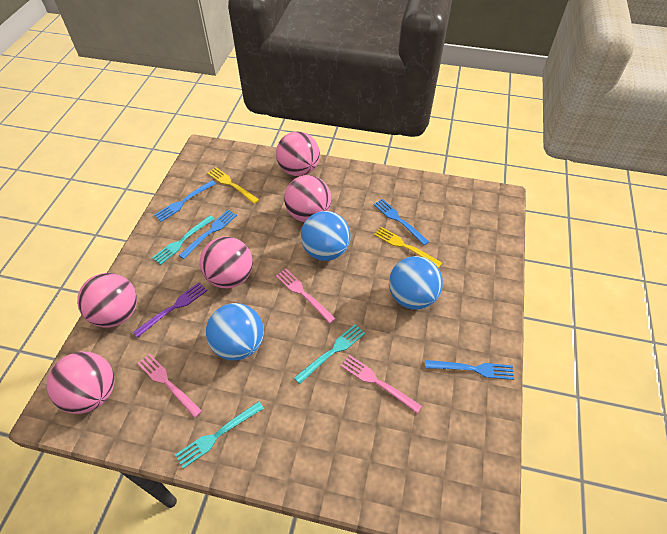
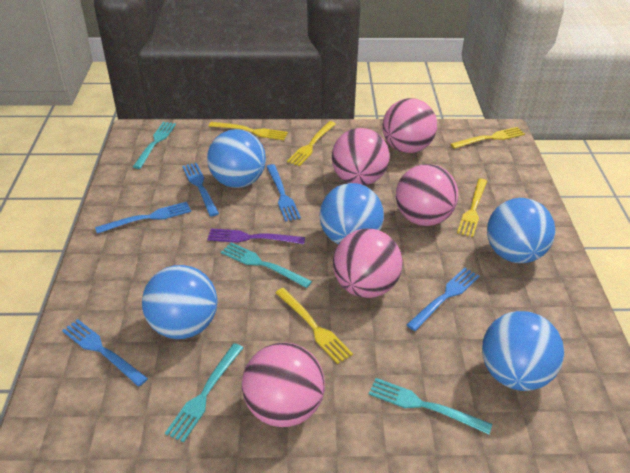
blue ball: 3 -> 5
blue fork: 4 -> 5
pink fork: 3 -> 0
turquoise fork: 3 -> 4
yellow fork: 2 -> 5

